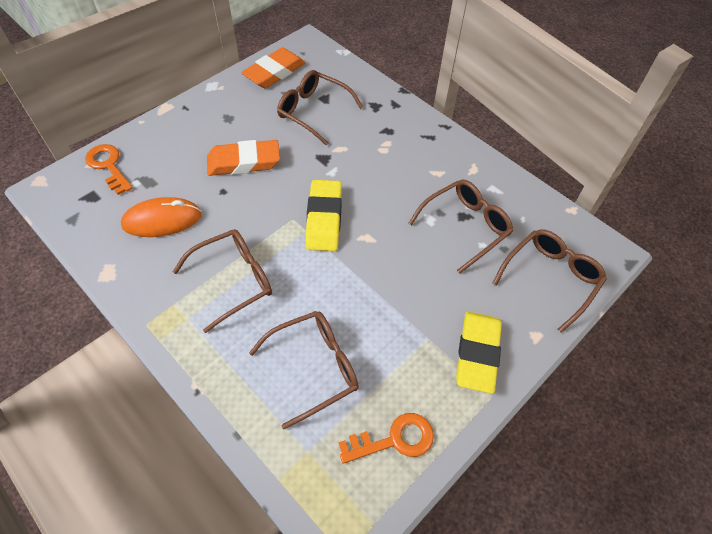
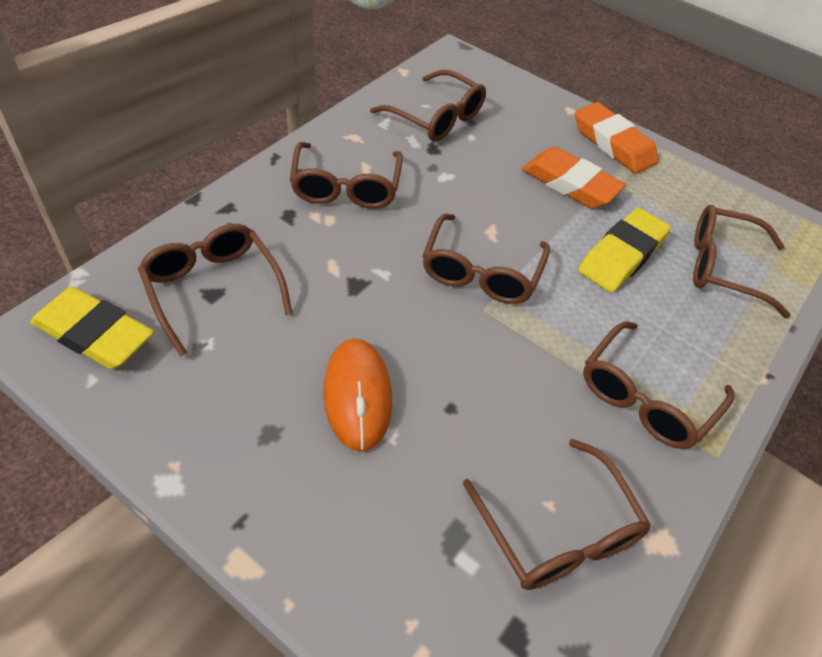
brown glasses: 5 -> 7
orange key: 2 -> 0

